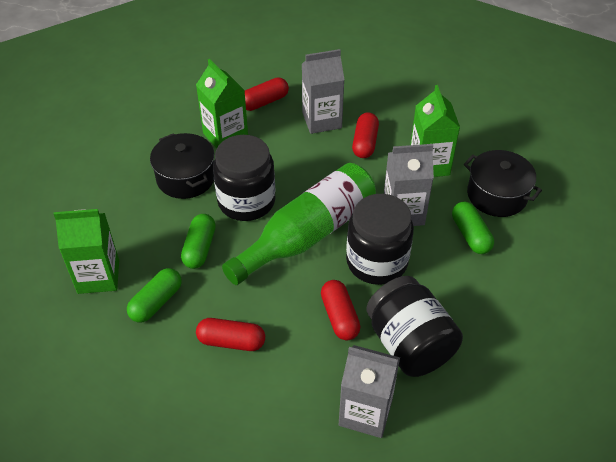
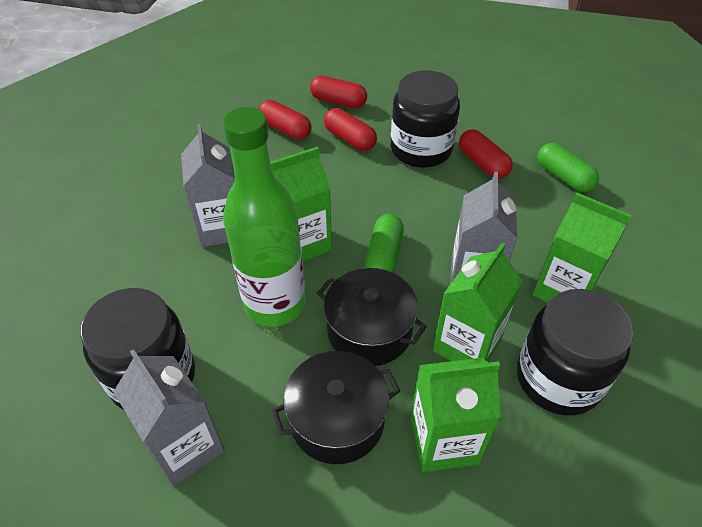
green capsule: 3 -> 2
green carton: 3 -> 4

